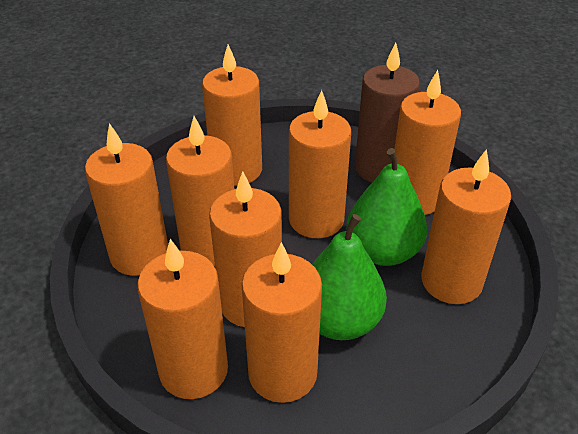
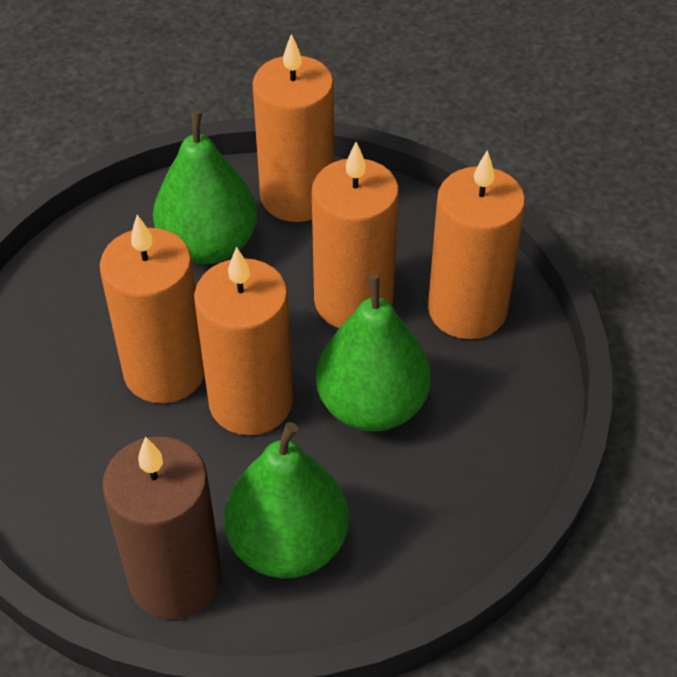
green pear: 2 -> 3
orange candle: 9 -> 5

